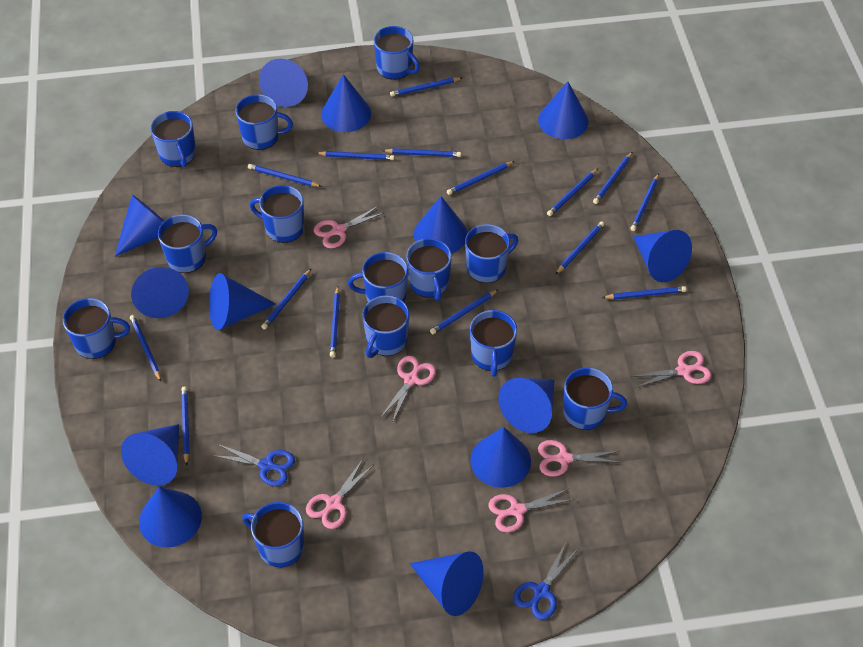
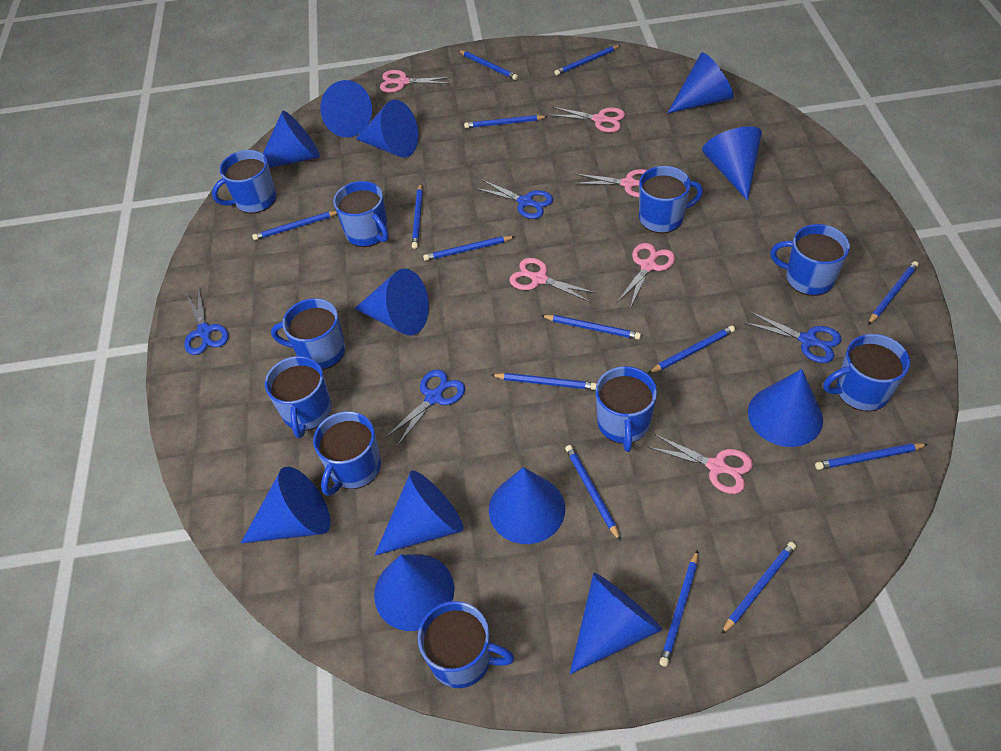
blue cone: 13 -> 12
blue mug: 13 -> 10
blue pencil: 15 -> 14
blue scissors: 2 -> 4

